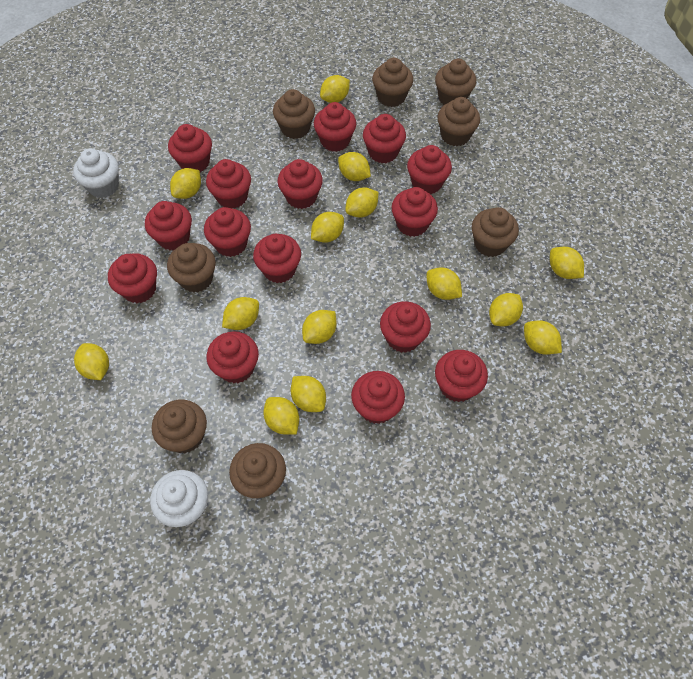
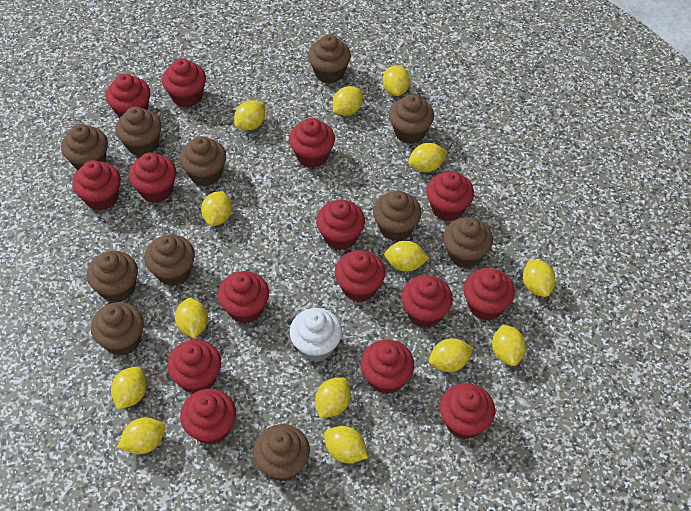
brown cupcake: 8 -> 11
white cupcake: 2 -> 1

